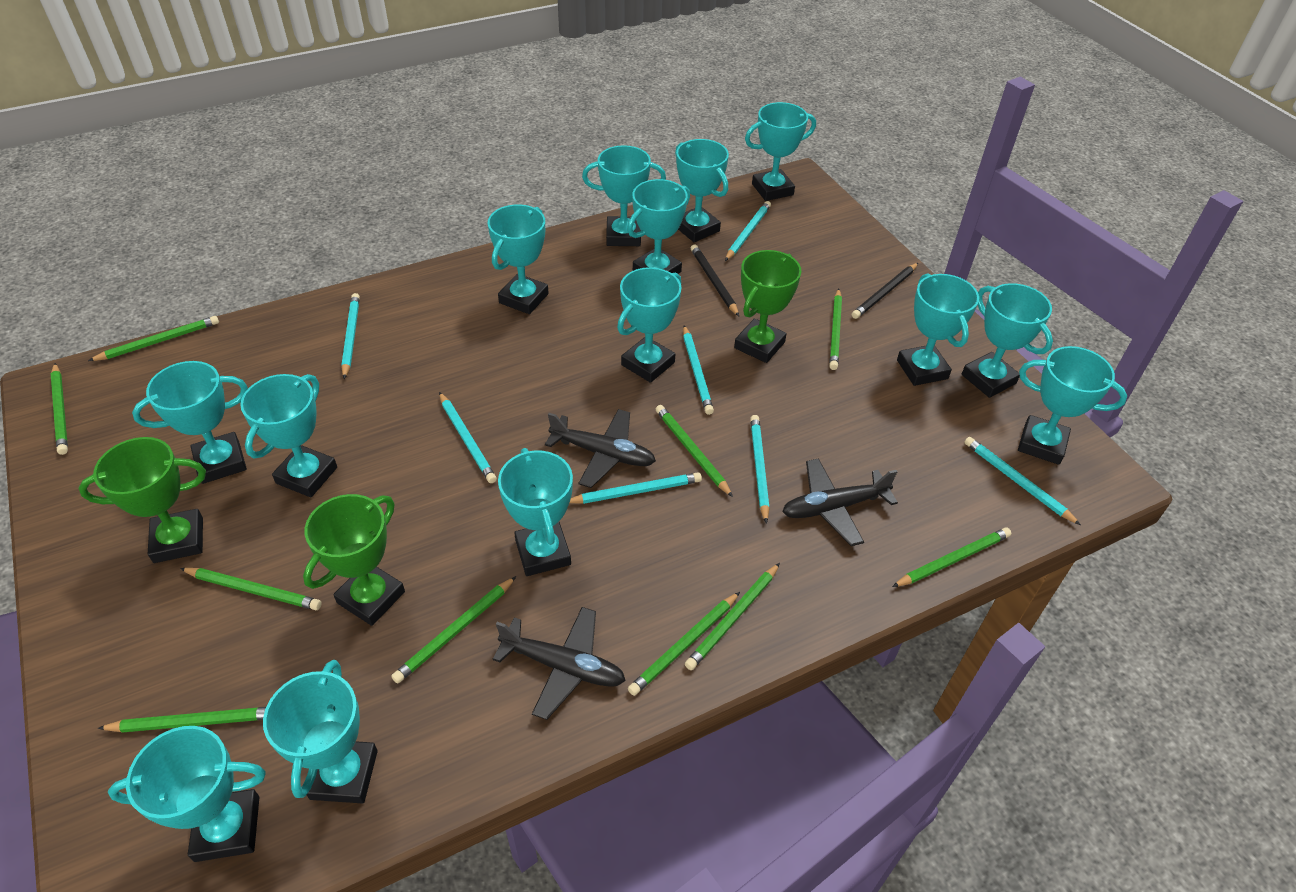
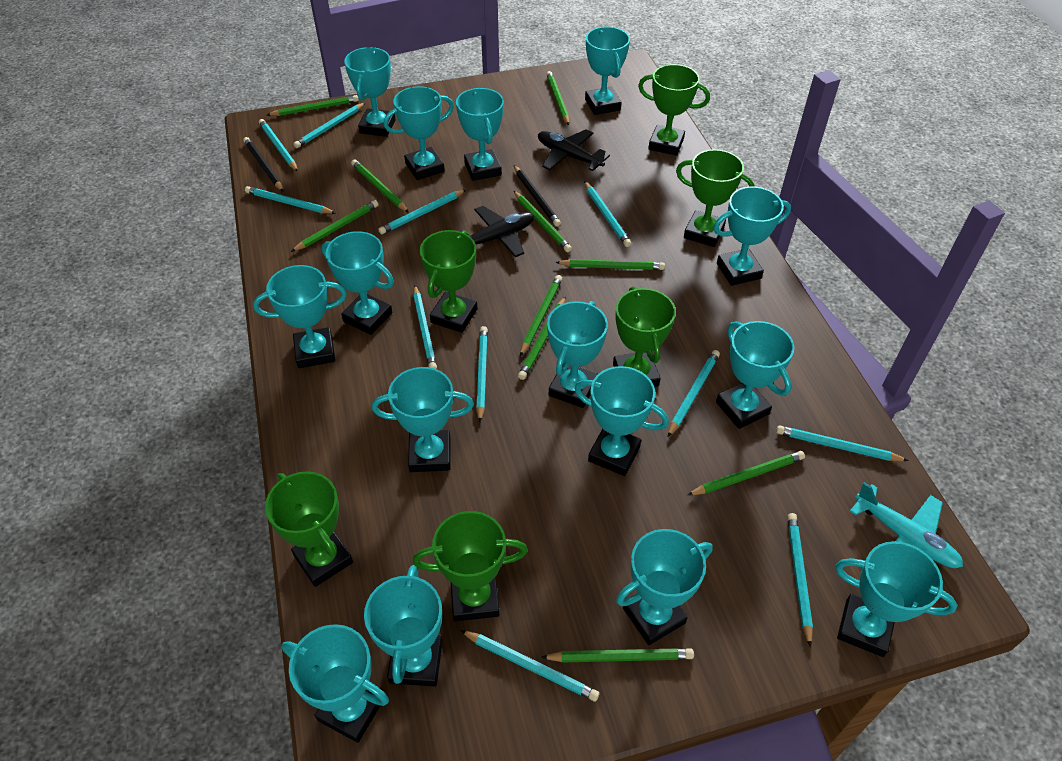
black plane: 3 -> 2
green trophy: 3 -> 6
turquoise pencil: 7 -> 11
turquoise plane: 0 -> 1
turquoise trophy: 14 -> 15

